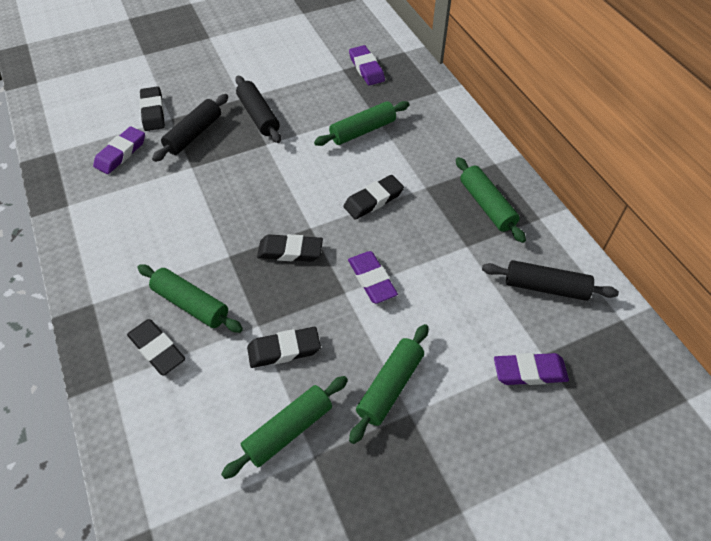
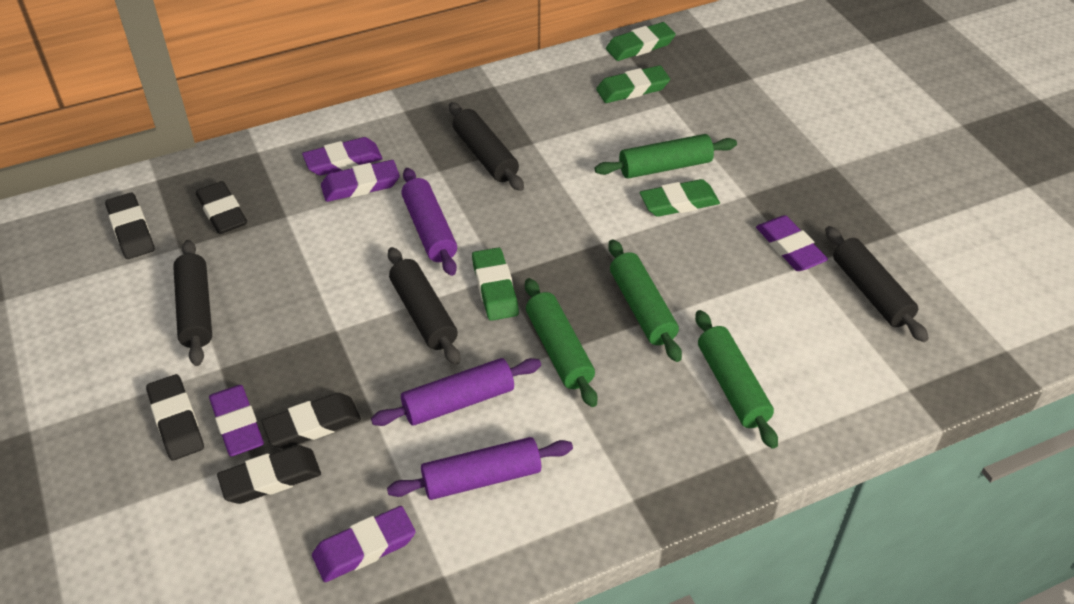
black rolling pin: 3 -> 4
green eraser: 0 -> 4
green rolling pin: 5 -> 4
purple eraser: 4 -> 5
purple rolling pin: 0 -> 3

